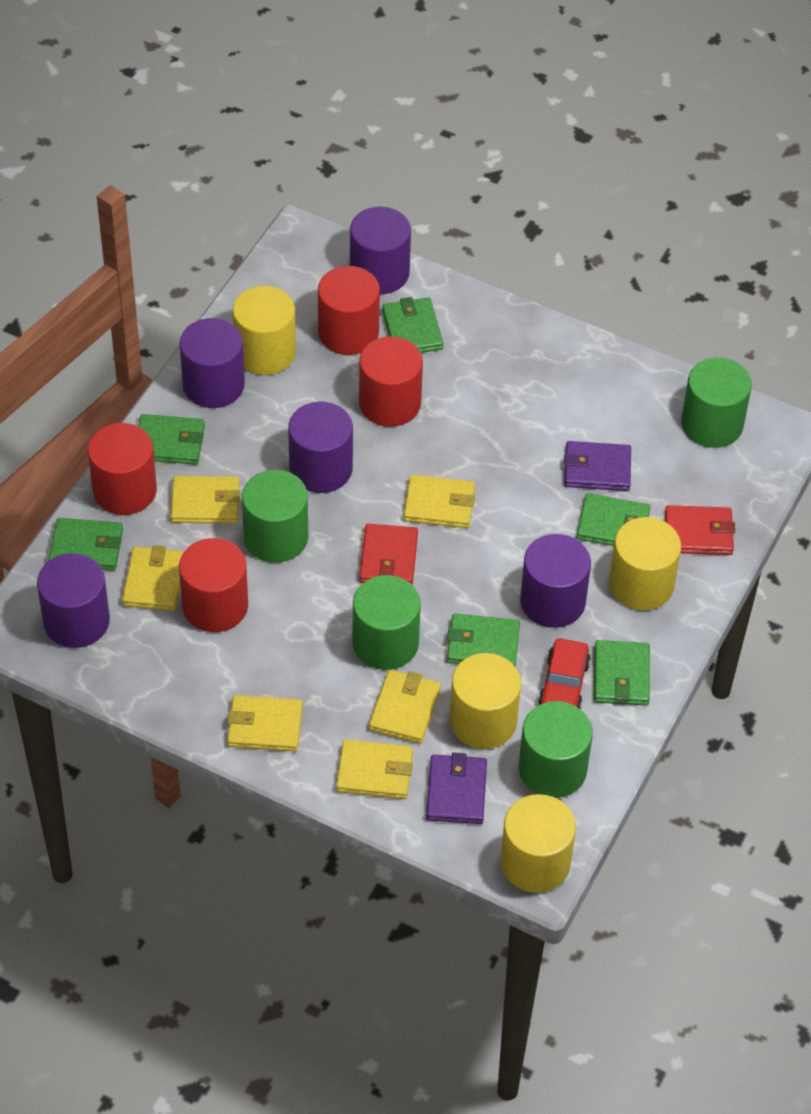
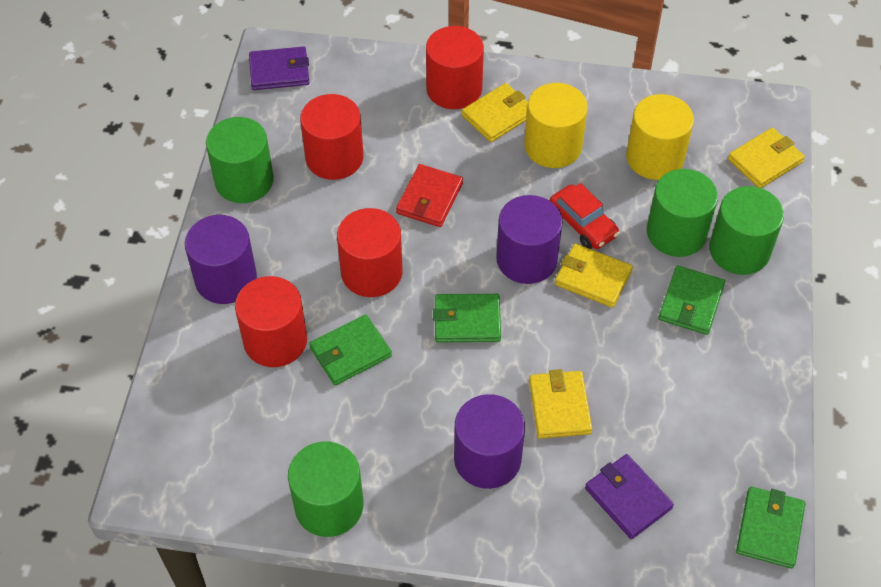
green wallet: 6 -> 4
purple cylinder: 5 -> 3
red wallet: 2 -> 1
yellow cylinder: 4 -> 2
yellow wallet: 6 -> 4

